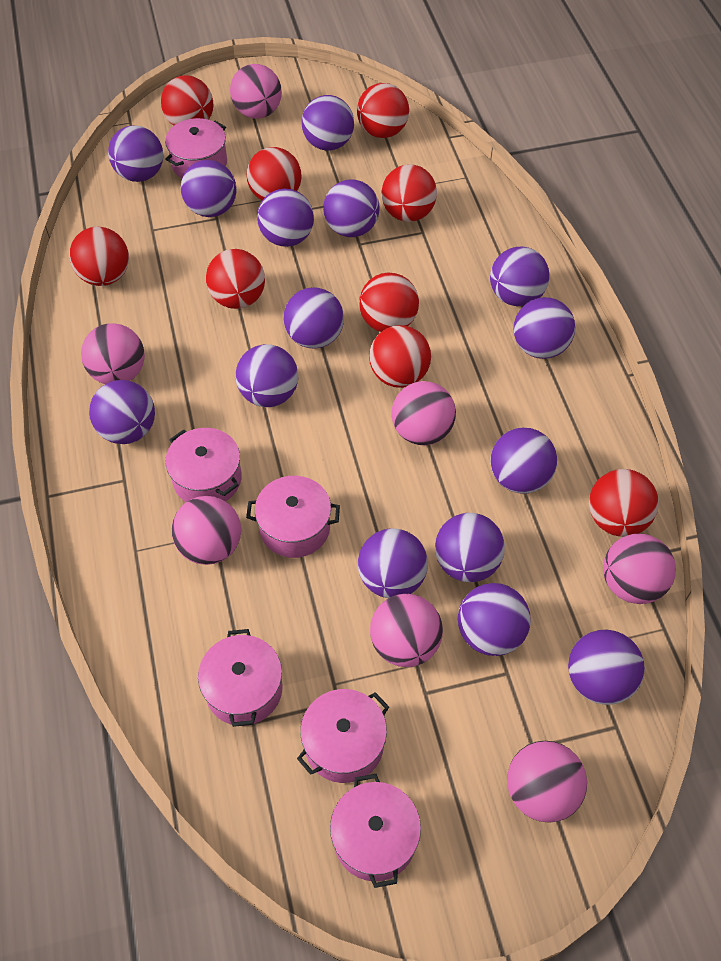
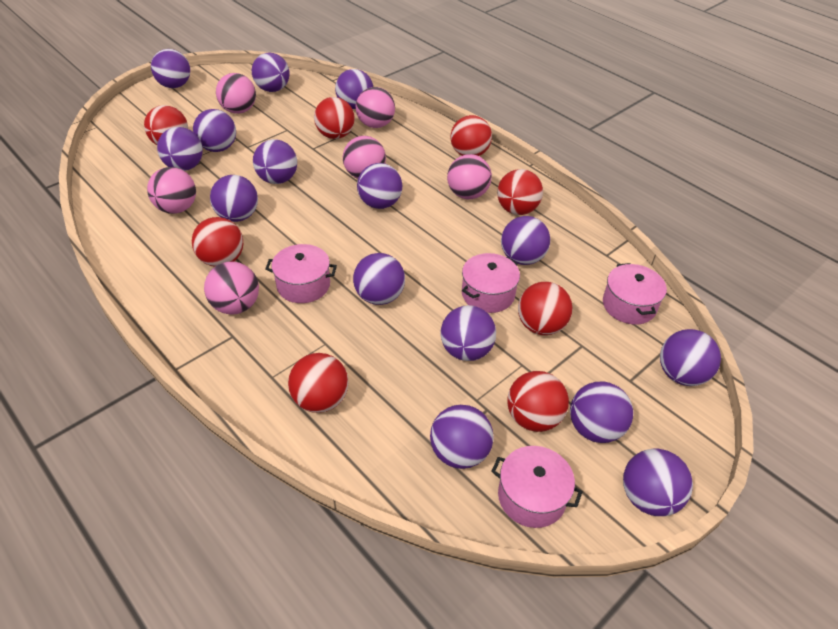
pink ball: 7 -> 6
pink pot: 6 -> 4
red ball: 9 -> 8

